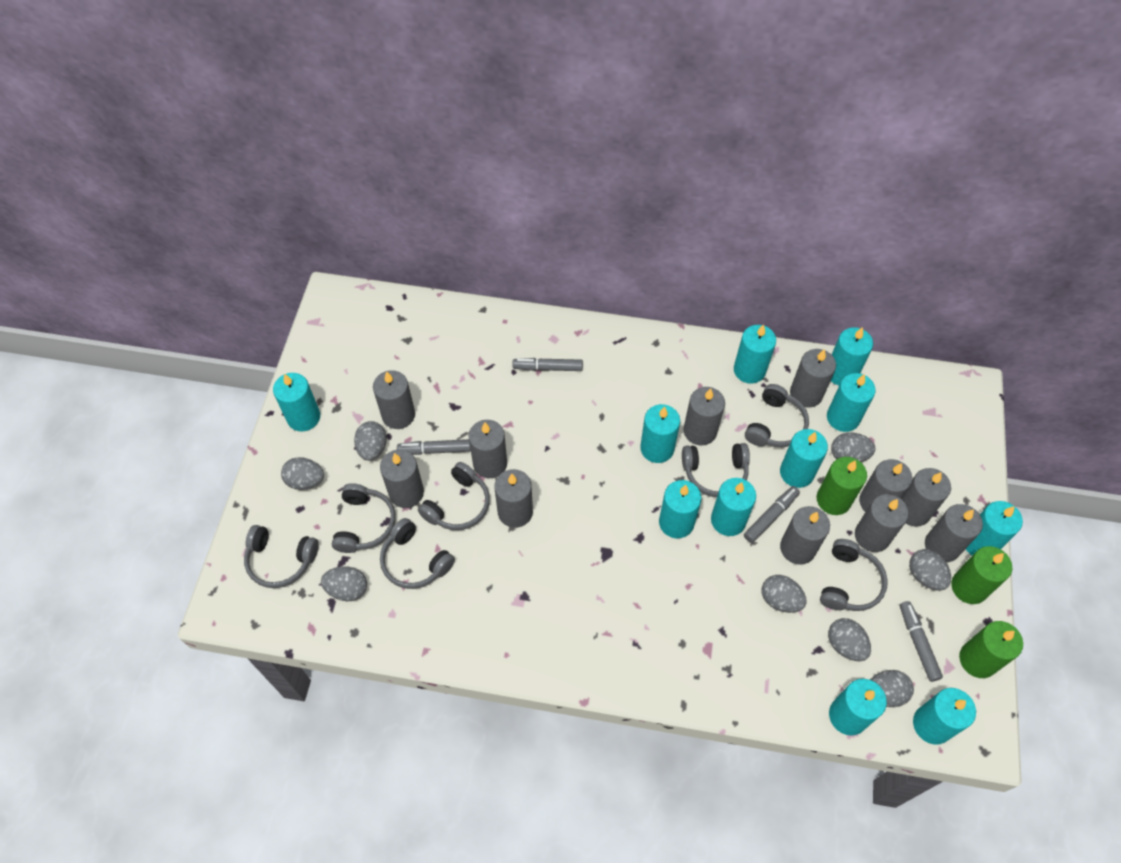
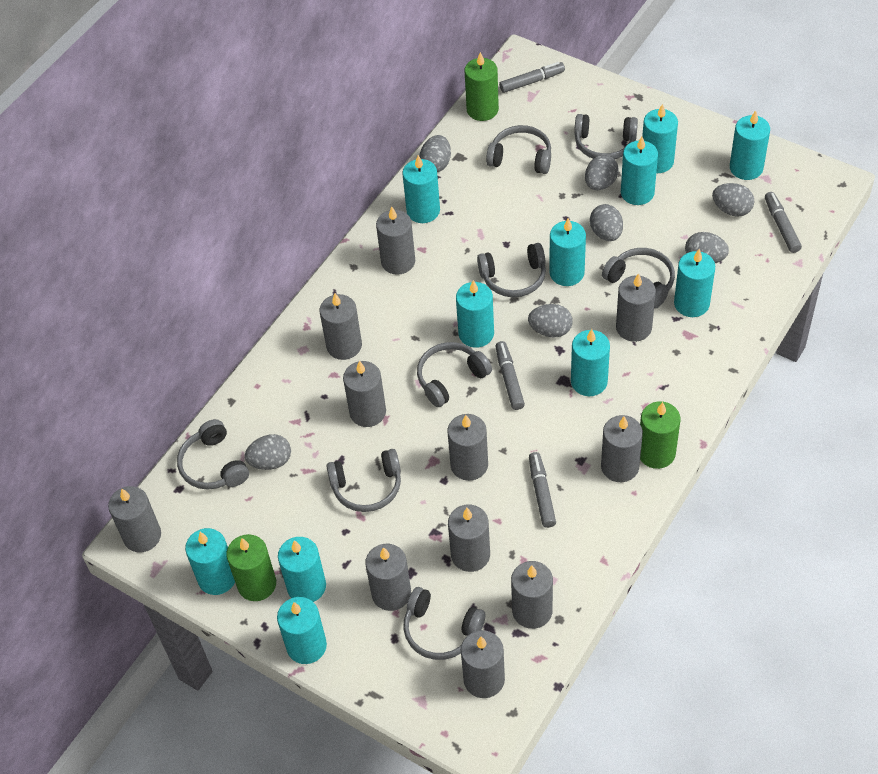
grey egg: 8 -> 7
grey headphones: 7 -> 8

